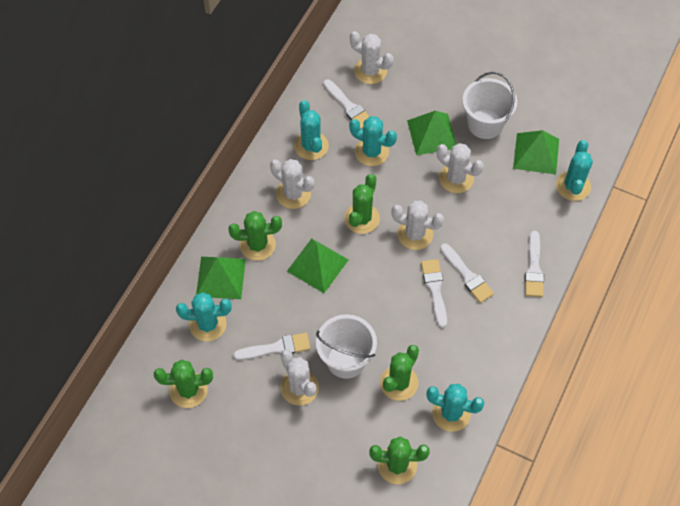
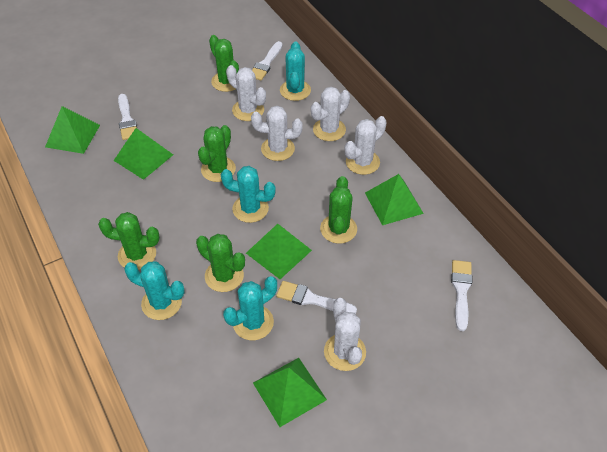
green pyramid: 4 -> 5
turquoise cactus: 5 -> 4
white brush: 5 -> 4
white bucket: 2 -> 0

